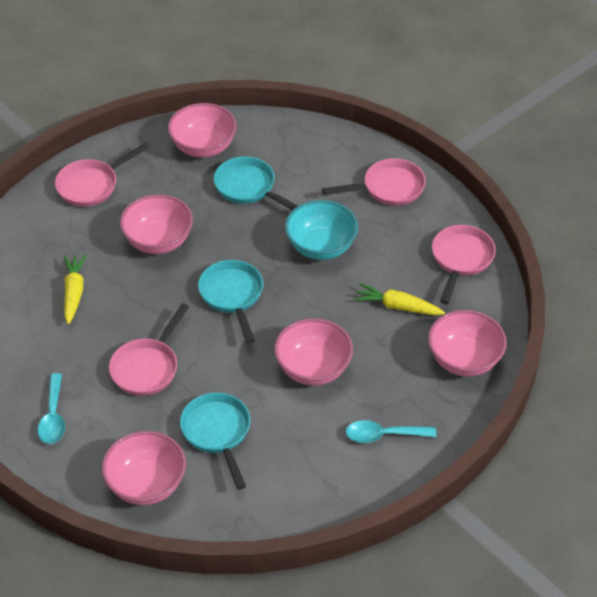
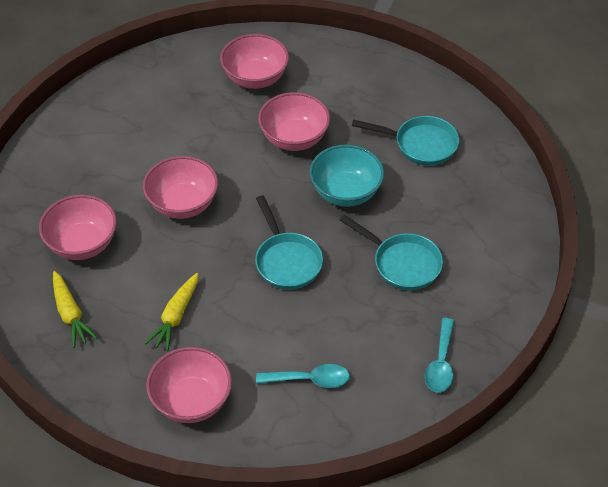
pink pan: 4 -> 0

